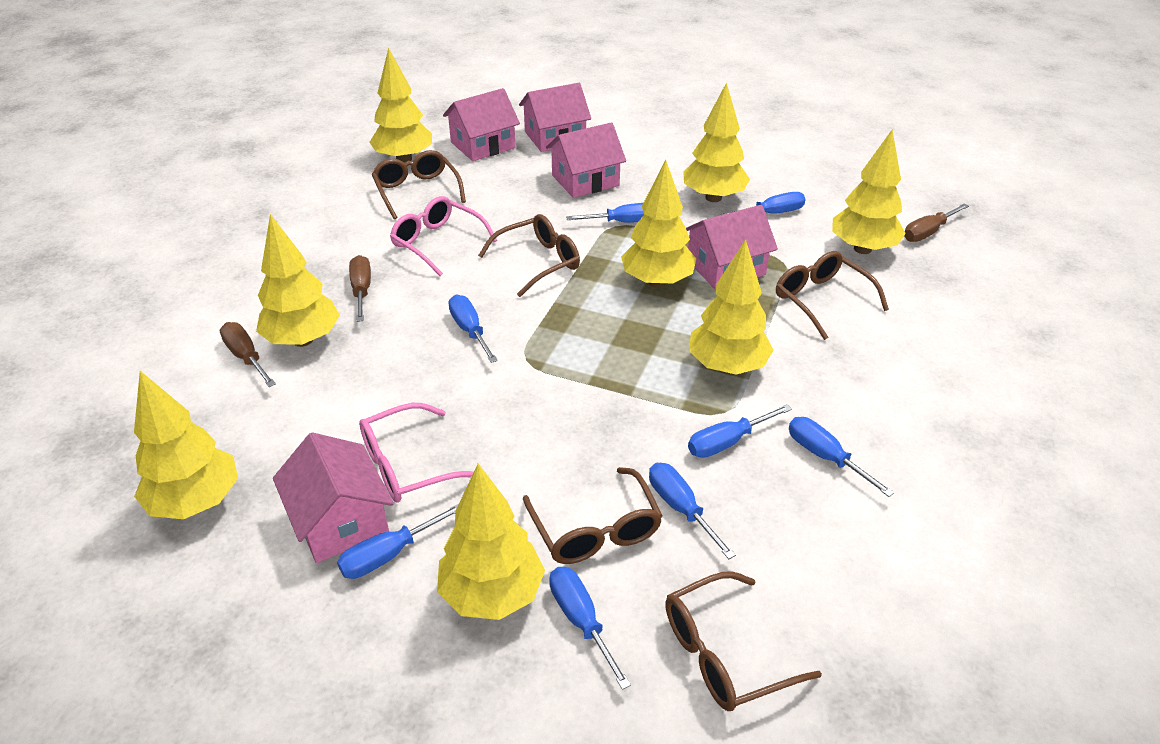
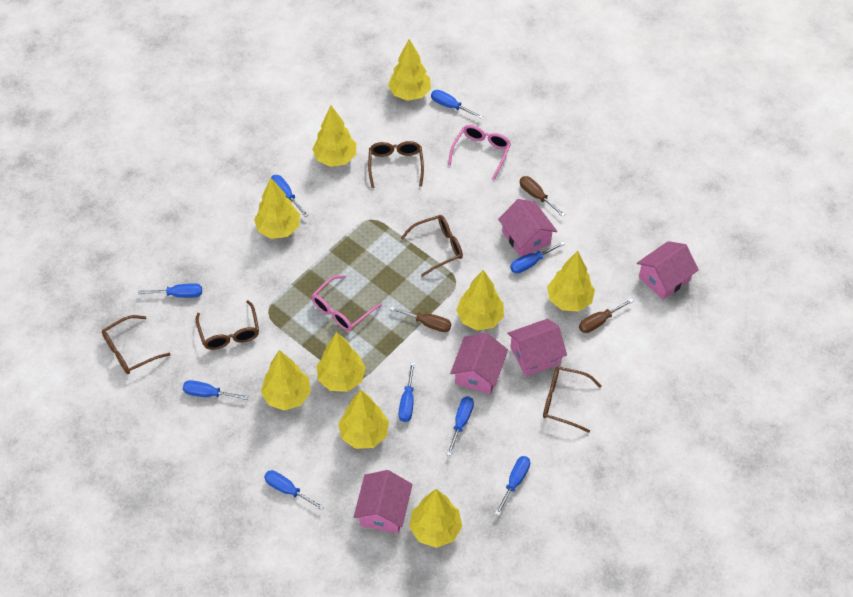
blue screwdriver: 8 -> 9
yellow tree: 8 -> 9

